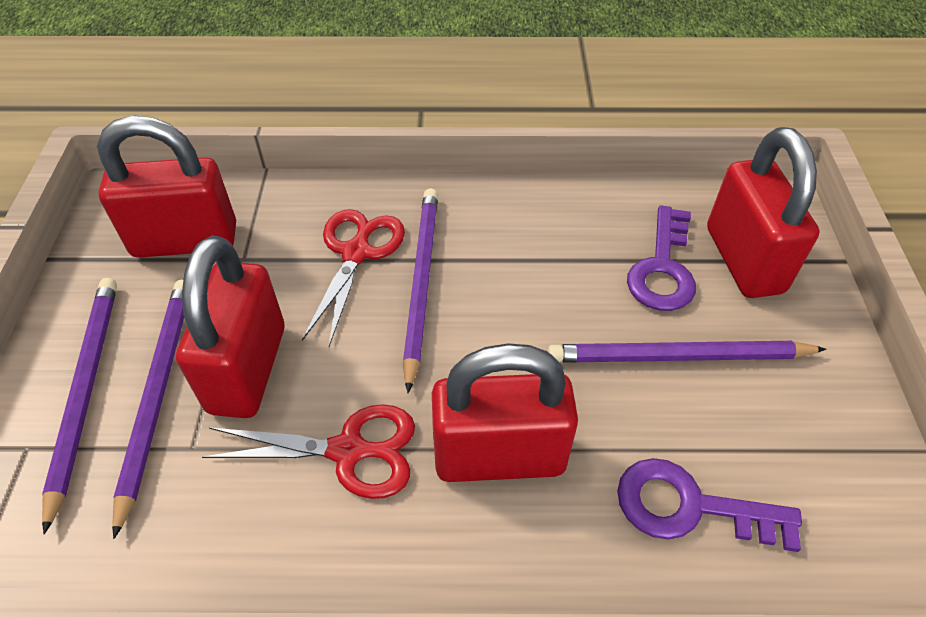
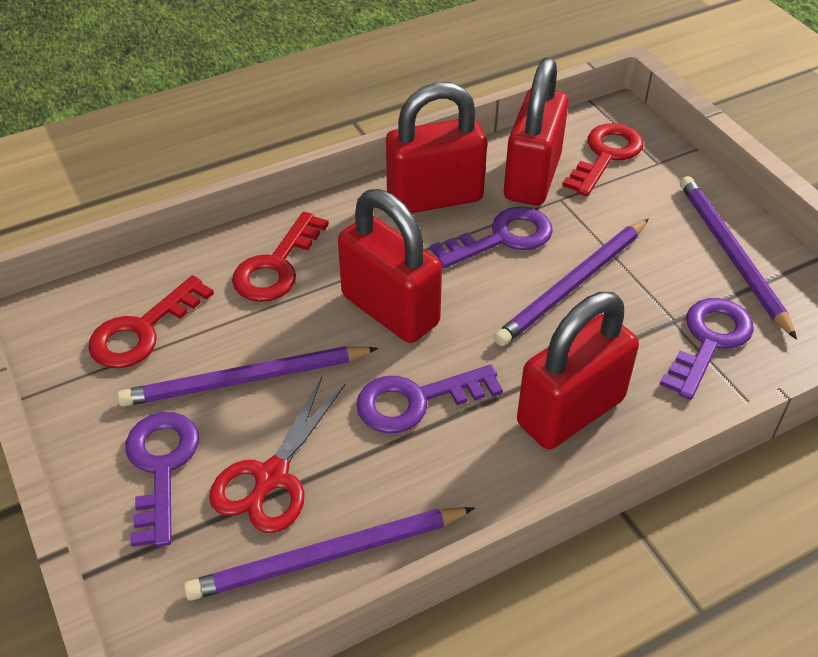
purple key: 2 -> 4
red key: 0 -> 3
red scissors: 2 -> 1

